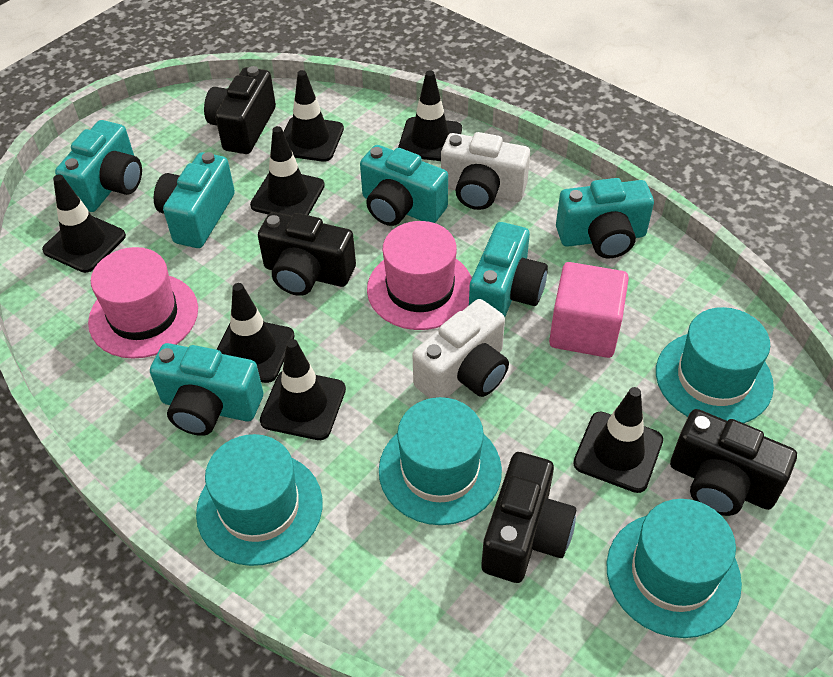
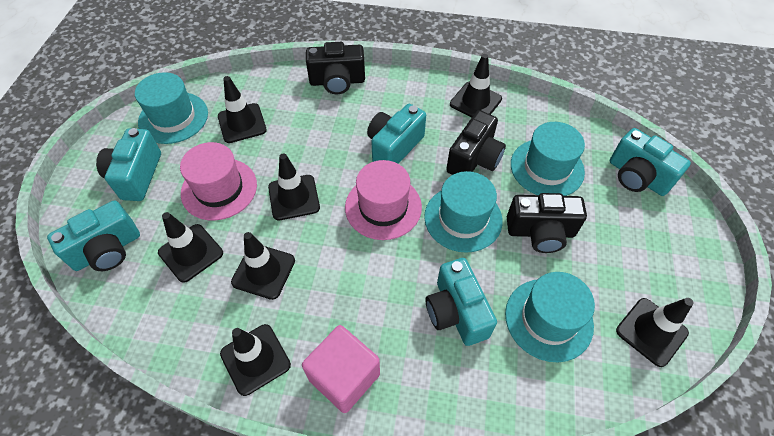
black camera: 4 -> 3
turquoise camera: 6 -> 5
white camera: 2 -> 0

